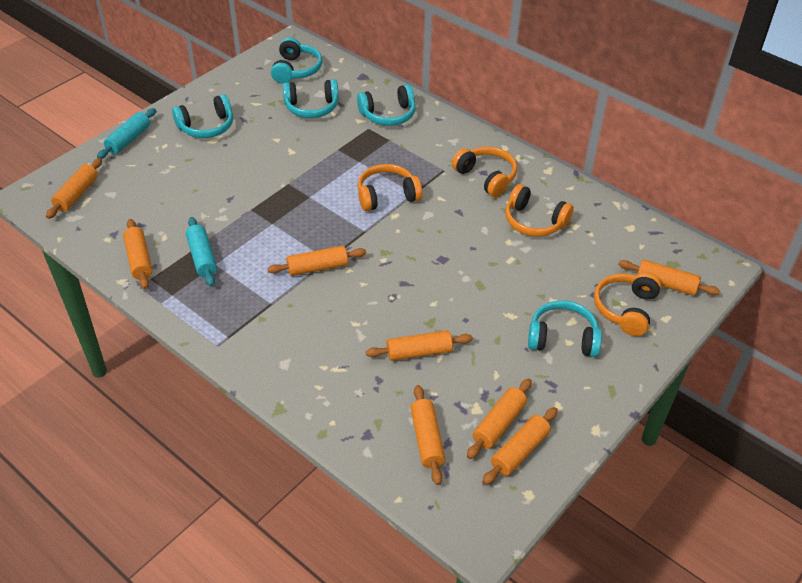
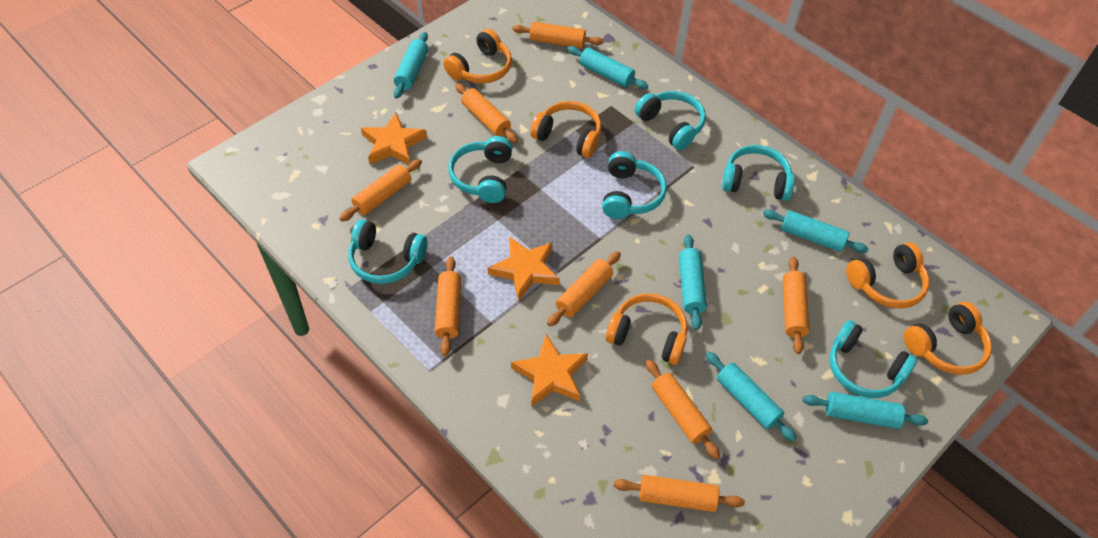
orange headphones: 4 -> 5
orange star: 0 -> 3
turquoise headphones: 5 -> 6
turquoise rolling pin: 2 -> 6

